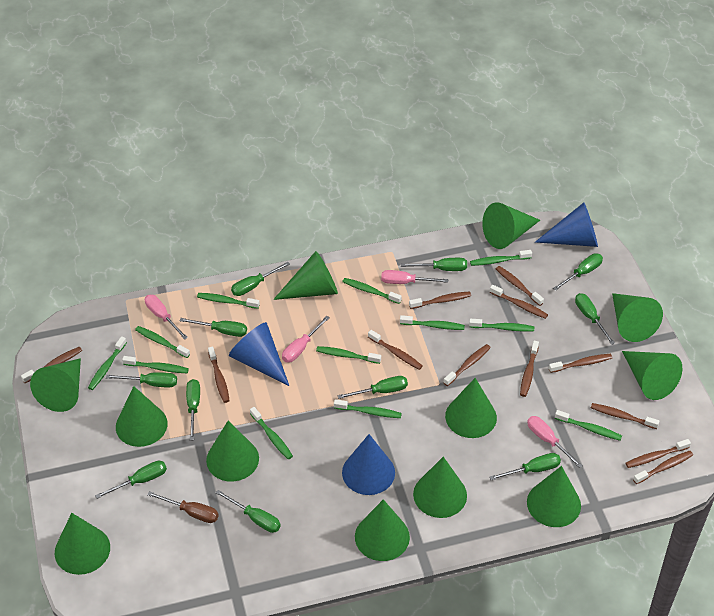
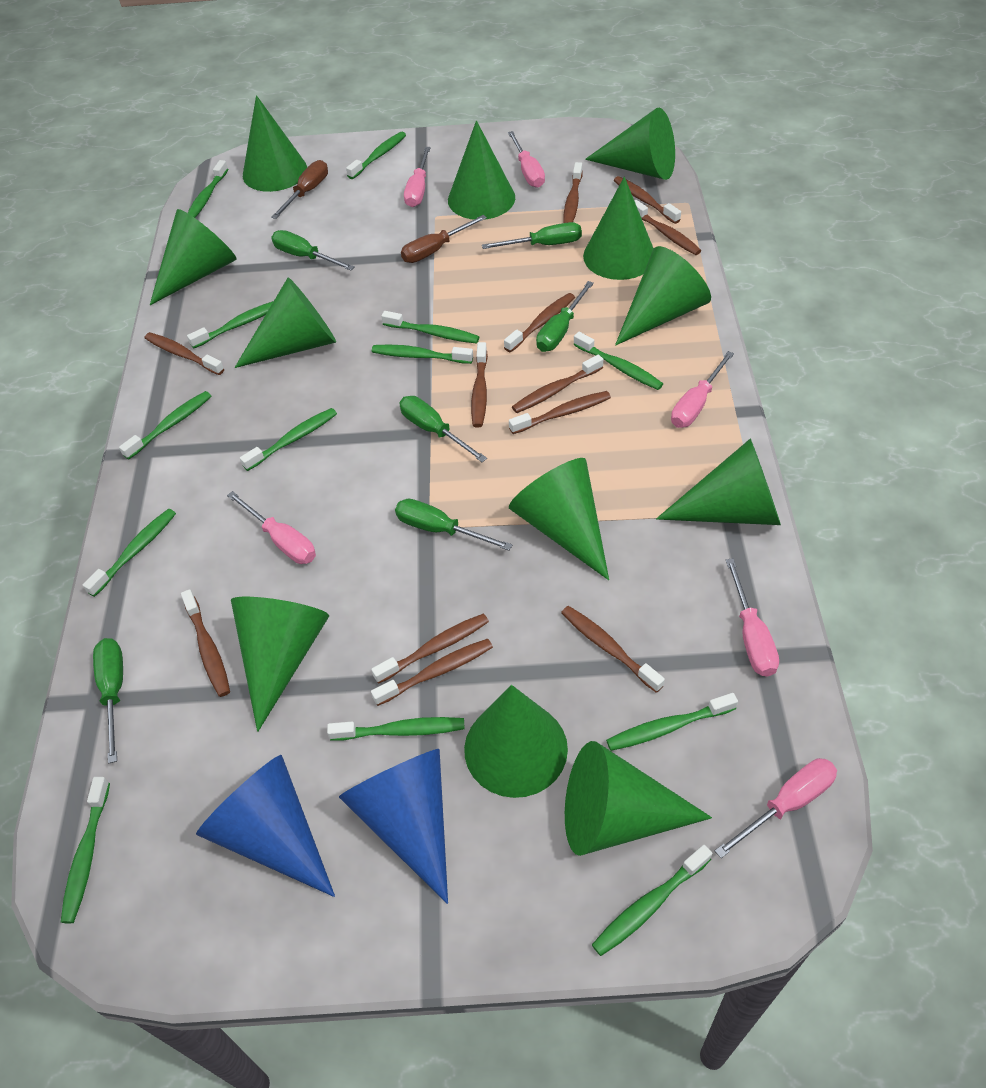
blue cone: 3 -> 2
brown screwdriver: 1 -> 2
green screwdriver: 11 -> 6
green toothbrush: 12 -> 13
pink screwdriver: 4 -> 6

